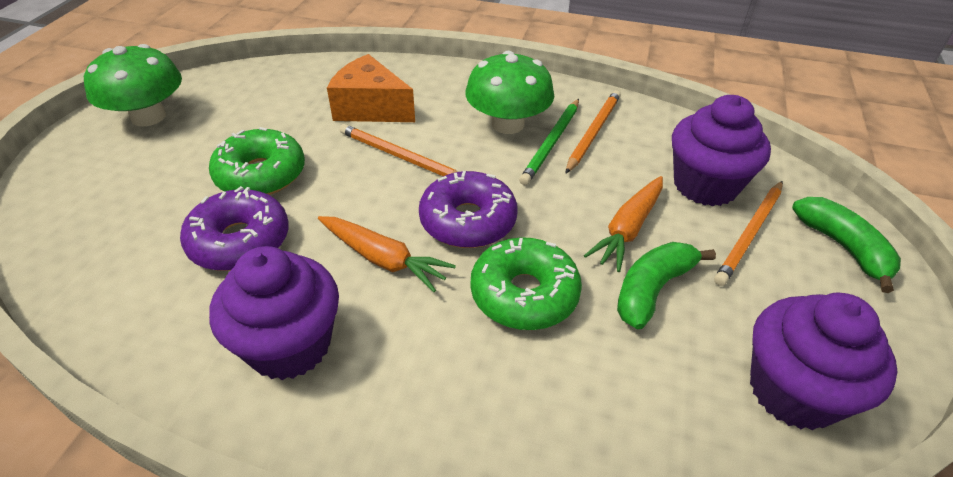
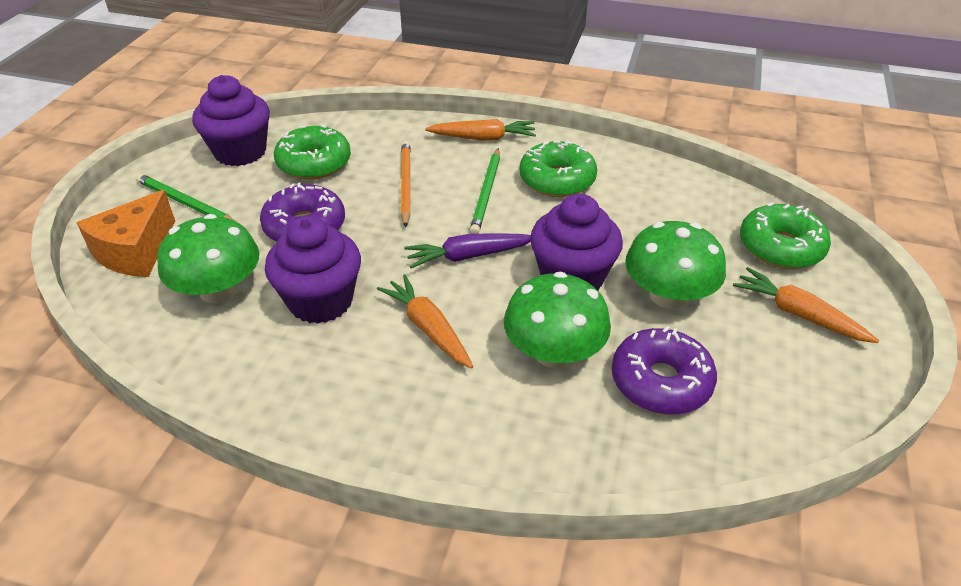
green banana: 2 -> 0
green donut: 2 -> 3
green mushroom: 2 -> 3
green pencil: 1 -> 2
orange carrot: 2 -> 3
orange pencil: 3 -> 1
purple carrot: 0 -> 1

